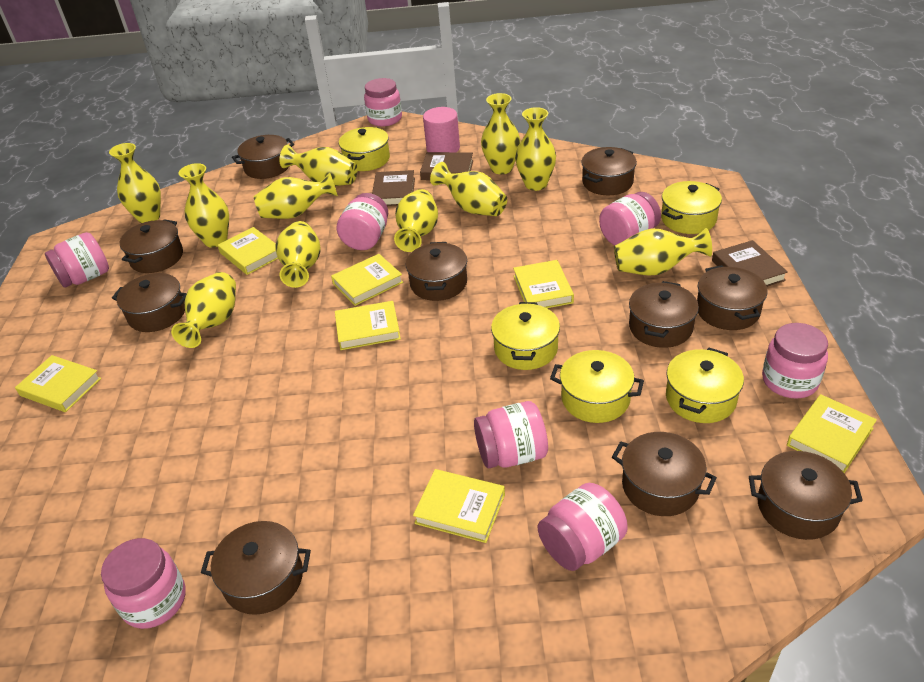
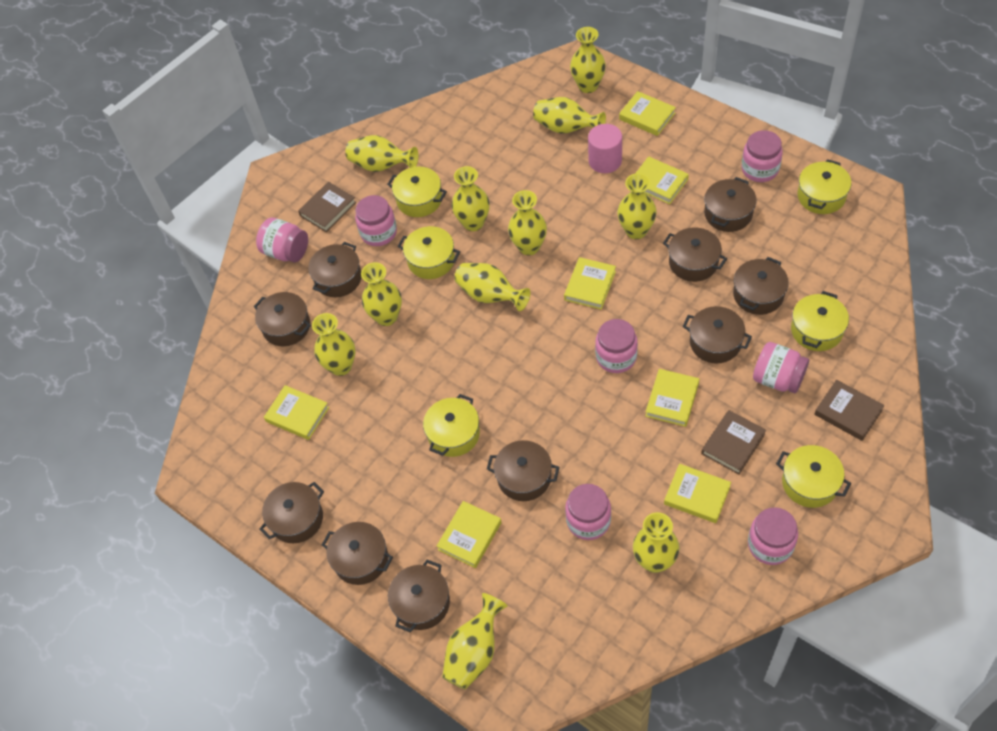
pink jar: 8 -> 7
yellow pot: 5 -> 6

